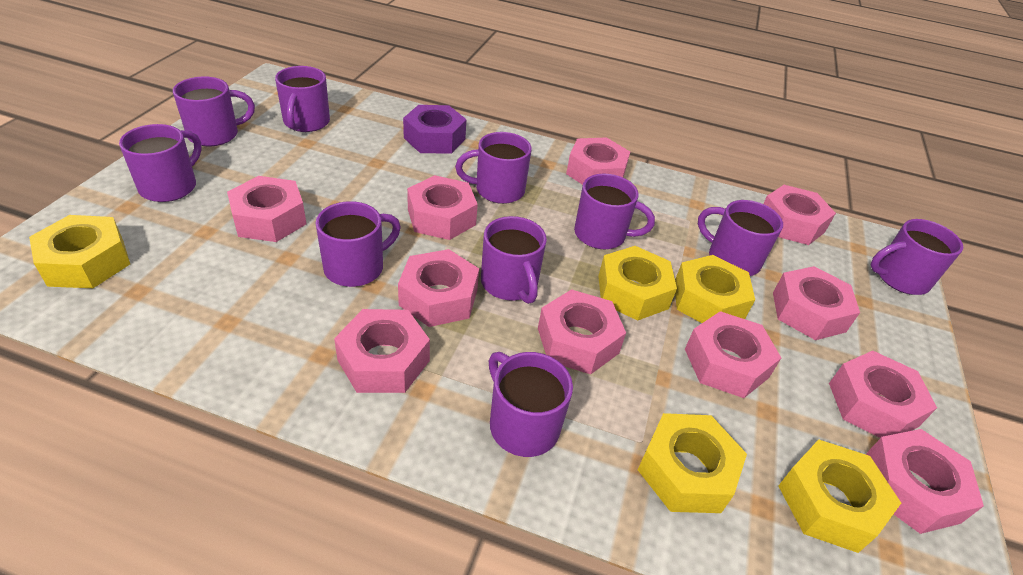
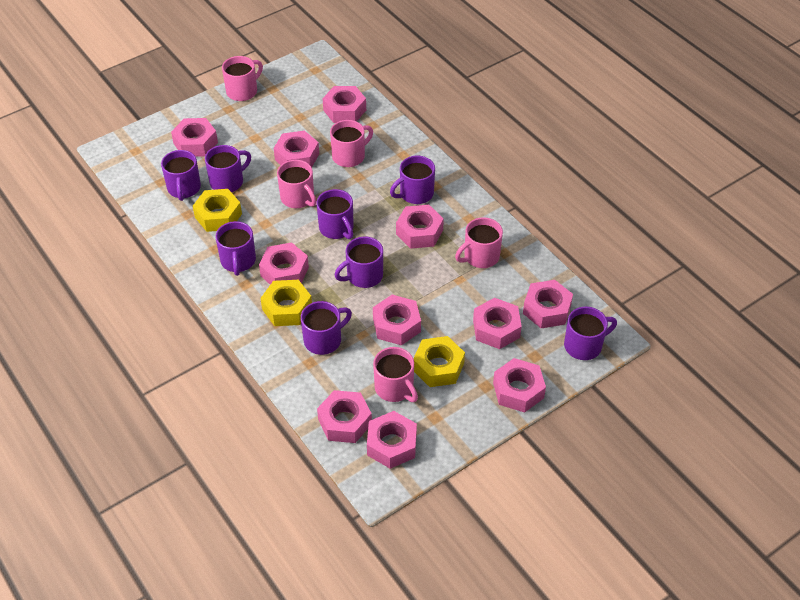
pink mug: 0 -> 5
purple mug: 10 -> 8
purple nut: 1 -> 0
yellow nut: 5 -> 3

